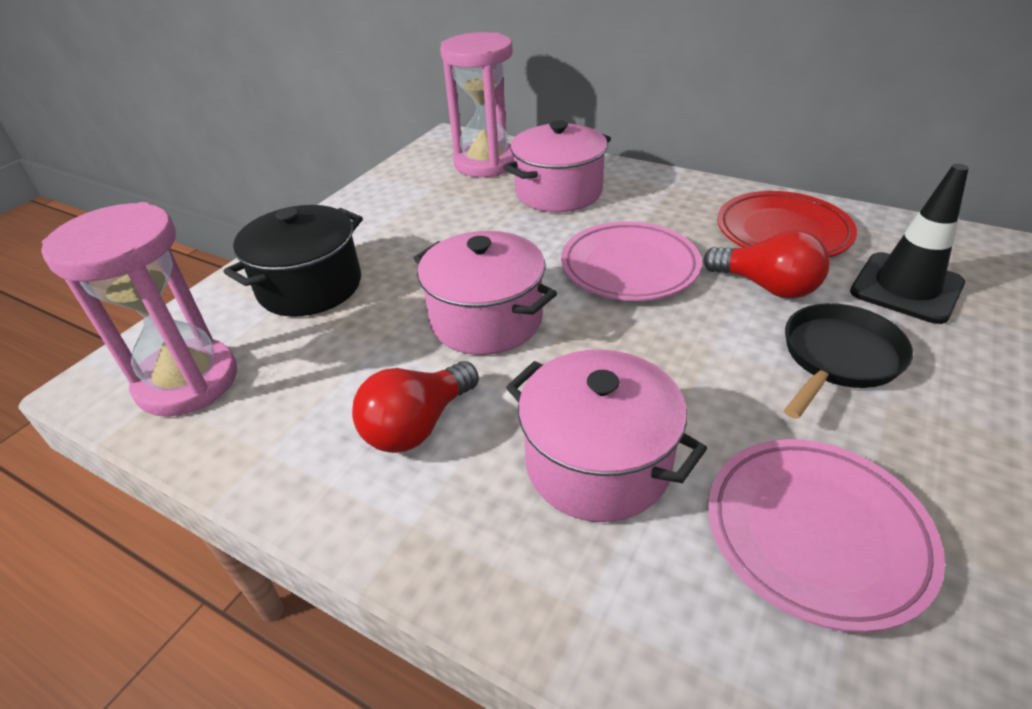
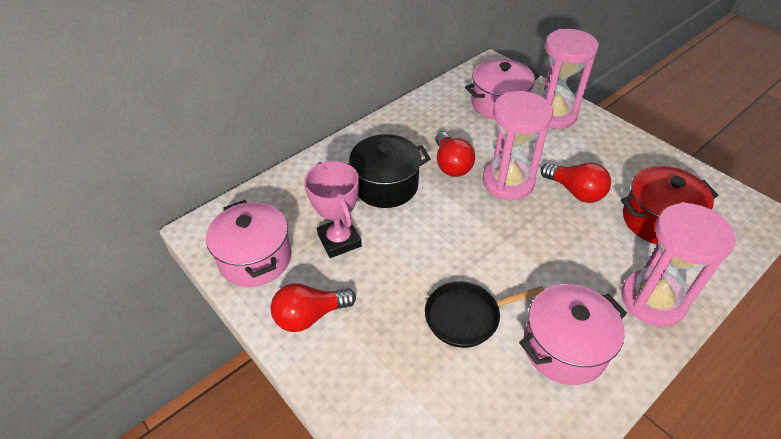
black traffic cone: 1 -> 0
pink hourglass: 2 -> 3
pink plate: 2 -> 0
pink trophy: 0 -> 1
red light bulb: 2 -> 3
red plate: 1 -> 0
red pot: 0 -> 1

